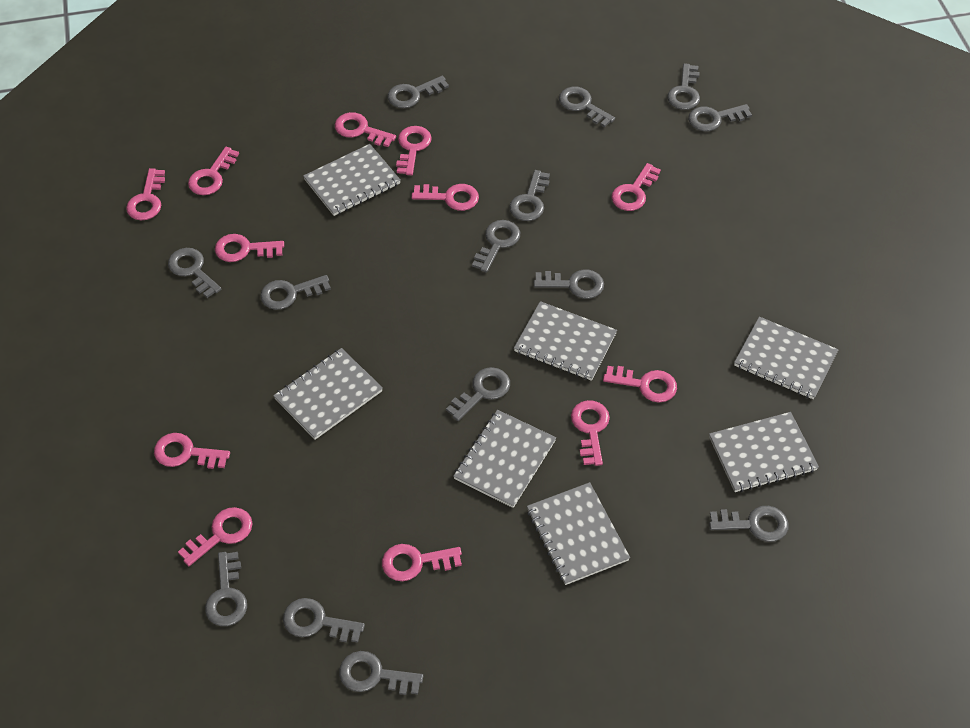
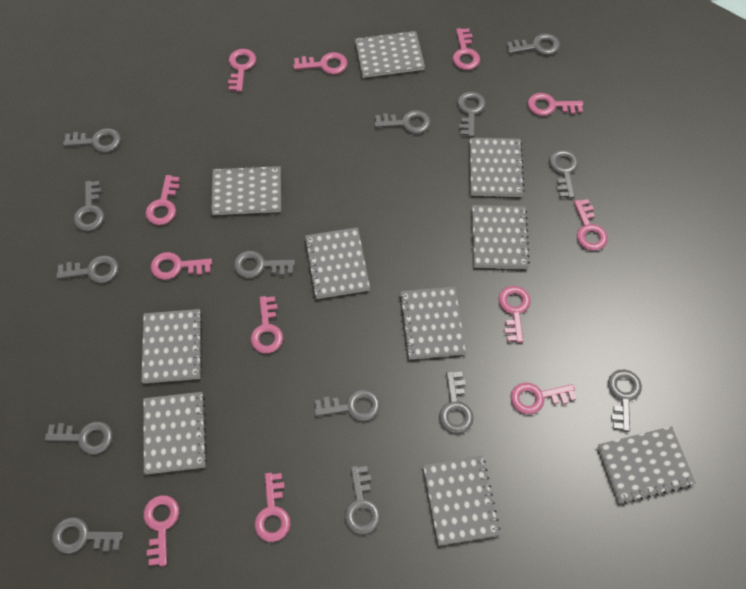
grey notebook: 7 -> 10

